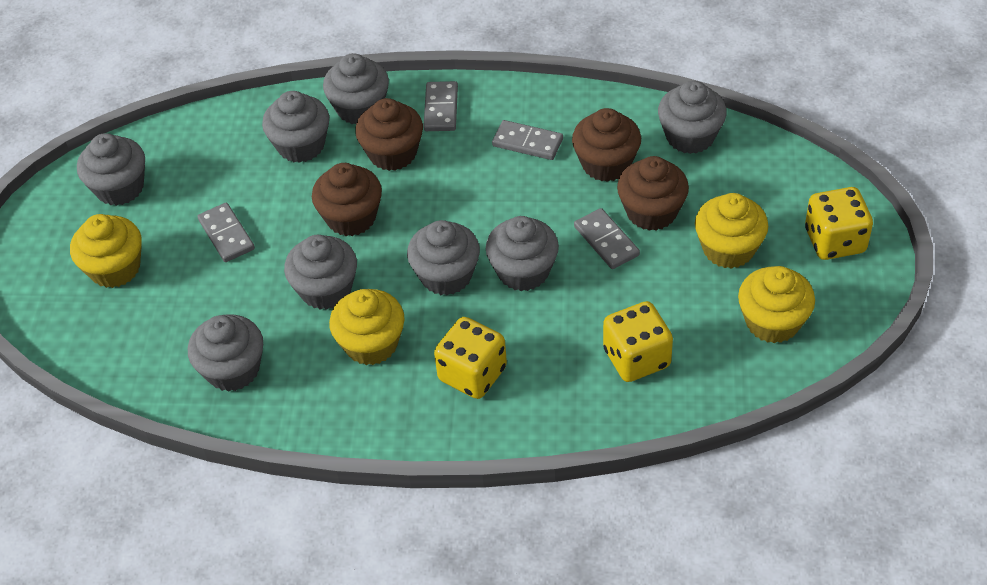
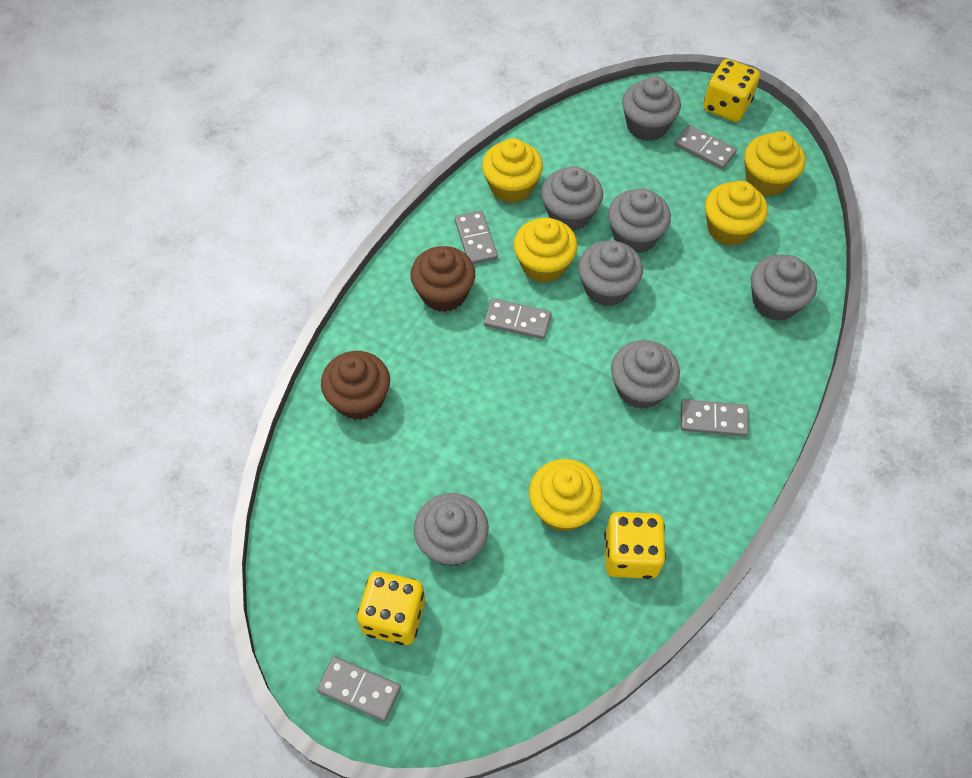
brown cupcake: 4 -> 2
grey cupcake: 8 -> 7
grey domino: 4 -> 5
yellow cupcake: 4 -> 5

